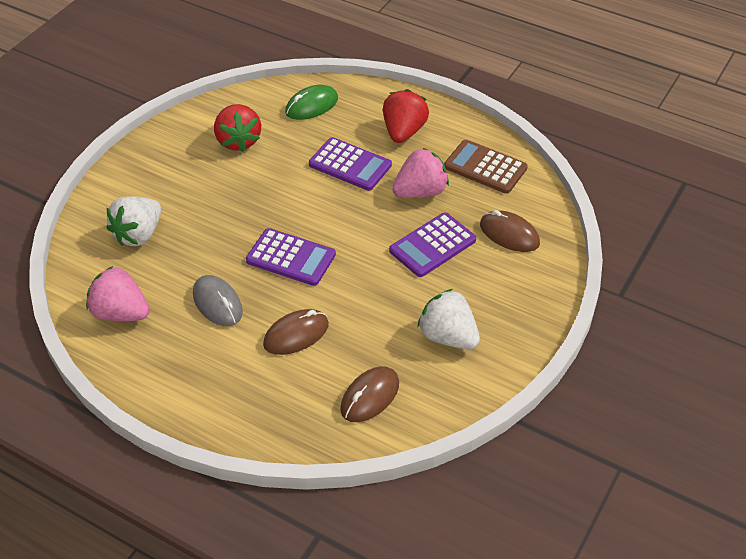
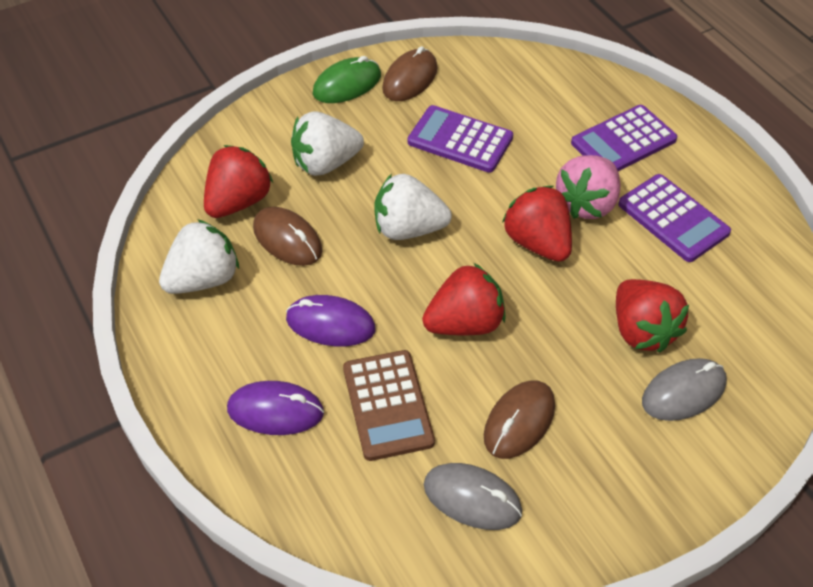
grey mouse: 1 -> 2
pink strawberry: 2 -> 1
purple mouse: 0 -> 2
red strawberry: 2 -> 4
white strawberry: 2 -> 3

